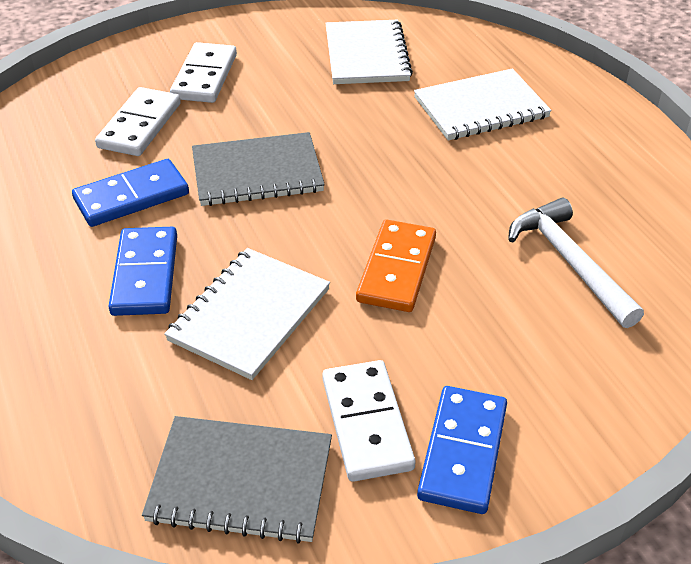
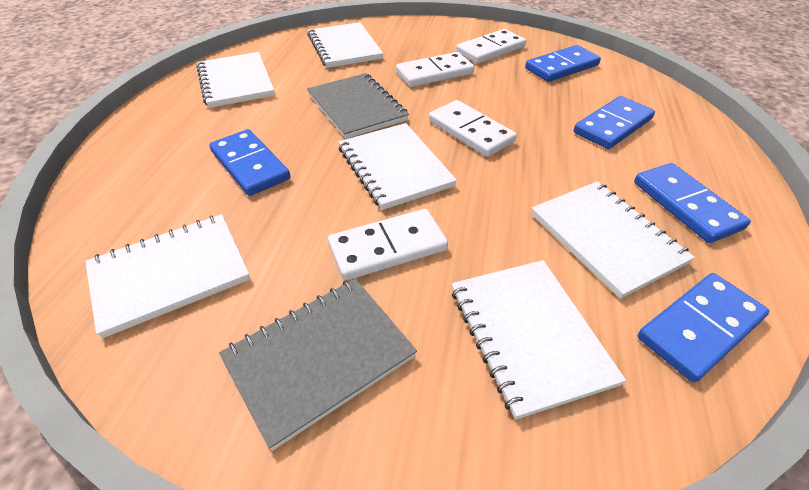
blue domino: 3 -> 5
orange domino: 1 -> 0
white domino: 3 -> 4
white hammer: 1 -> 0
white notebook: 3 -> 6

